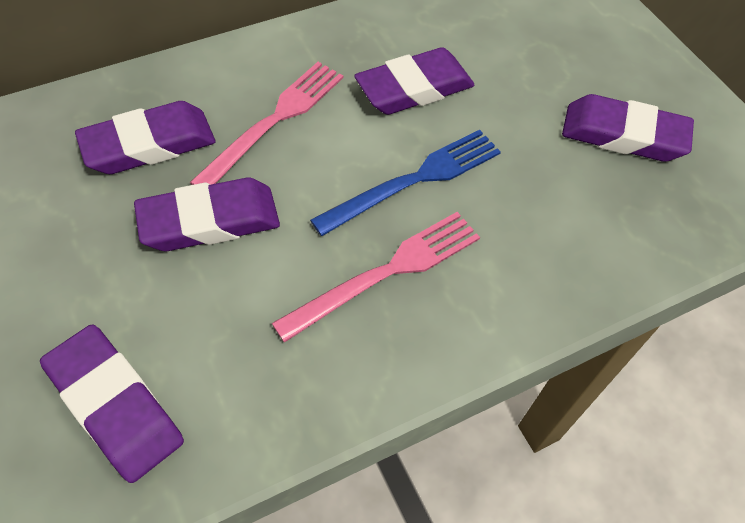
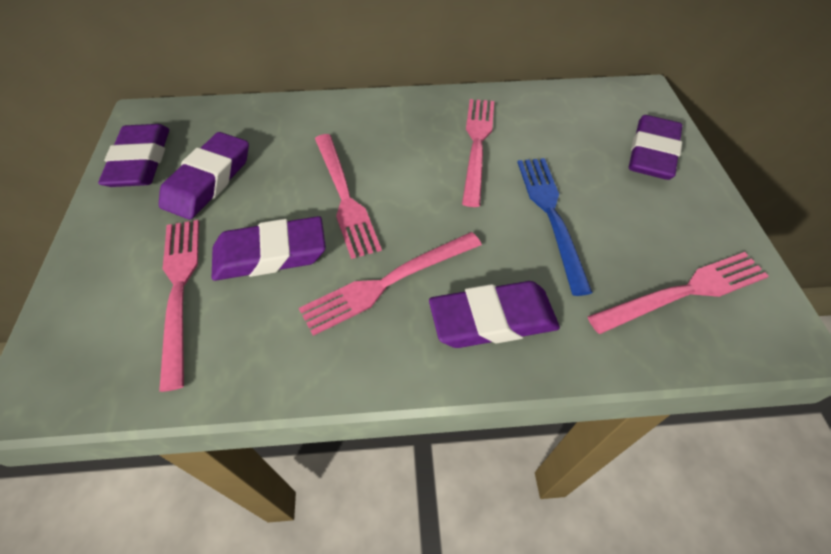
pink fork: 2 -> 5

